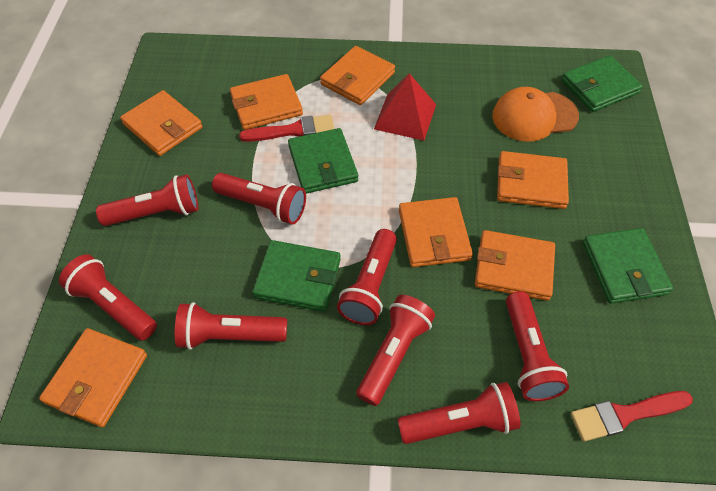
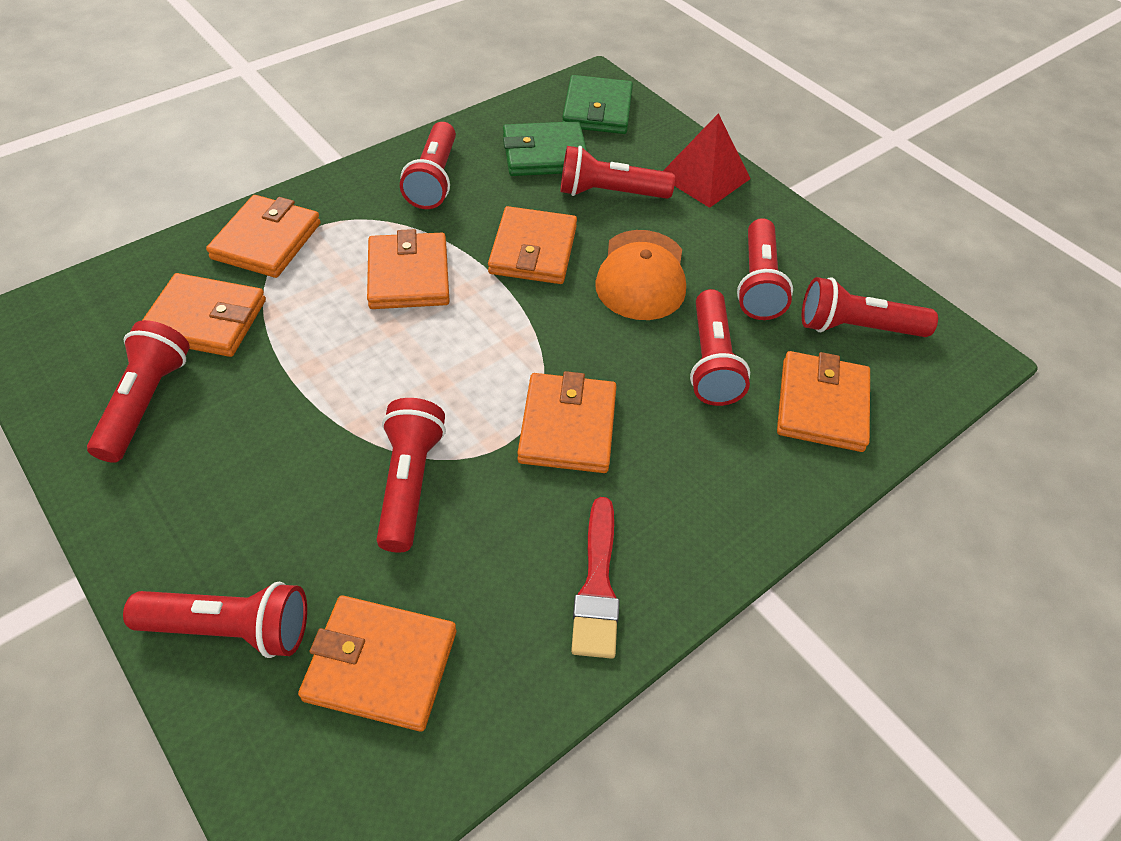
green wallet: 4 -> 2
red brush: 2 -> 1

